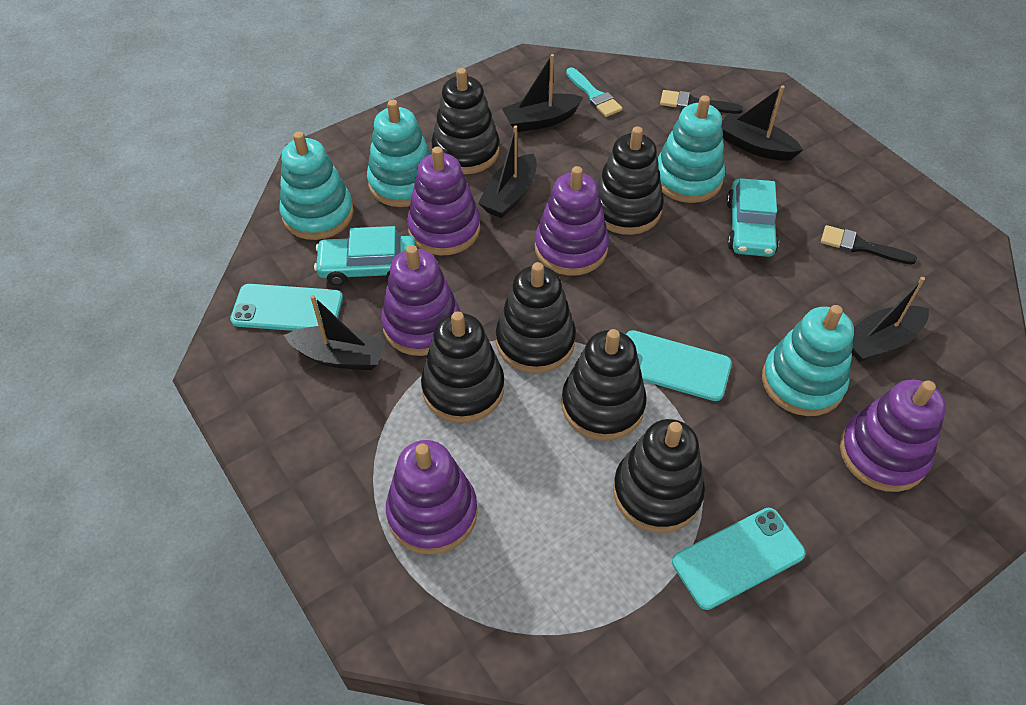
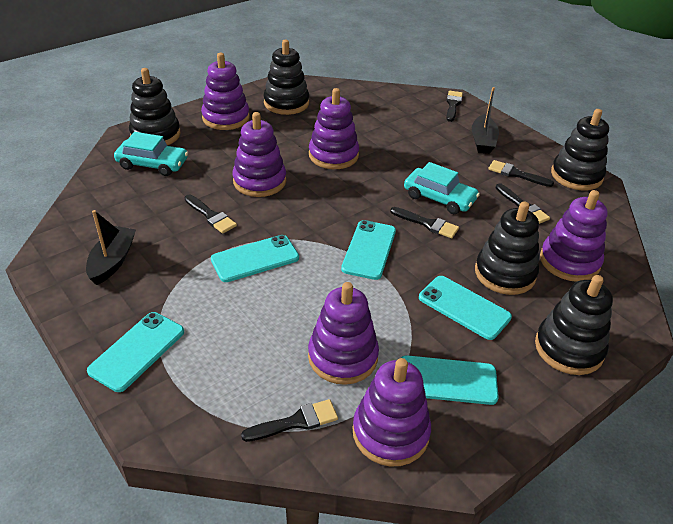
black boat: 5 -> 2
black brush: 2 -> 6
black stacking toy: 6 -> 5
purple stacking toy: 5 -> 6
turquoise brush: 1 -> 0
turquoise phone: 3 -> 5
turquoise stacking toy: 4 -> 0

